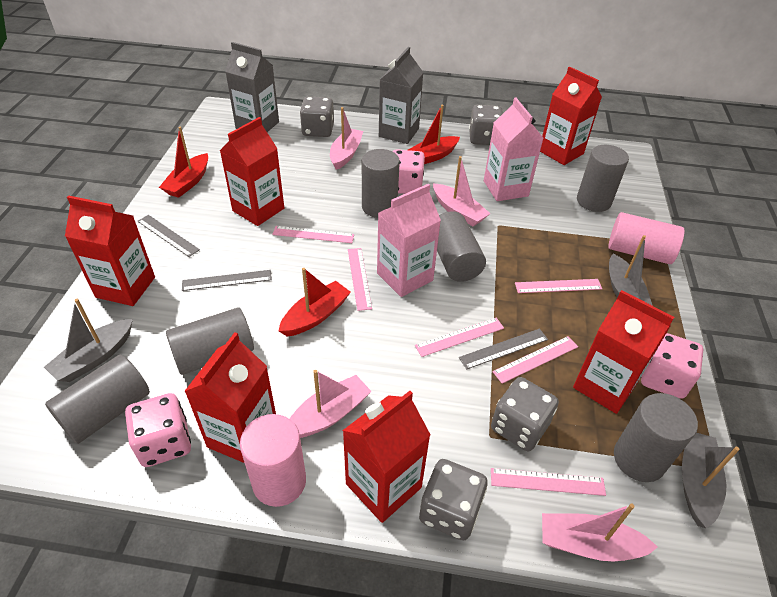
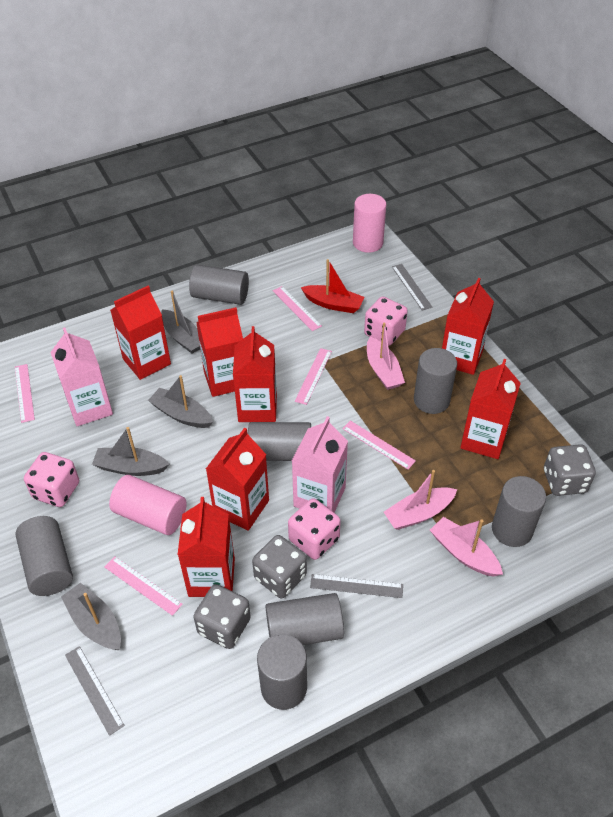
grey boat: 3 -> 4
grey carton: 2 -> 0
grey cylinder: 6 -> 7
grey dice: 4 -> 3
pink boat: 4 -> 3
pink ruler: 6 -> 5
red boat: 3 -> 1
red carton: 6 -> 7

